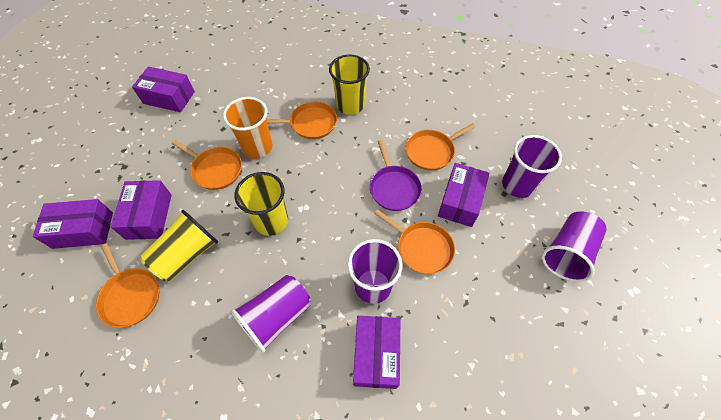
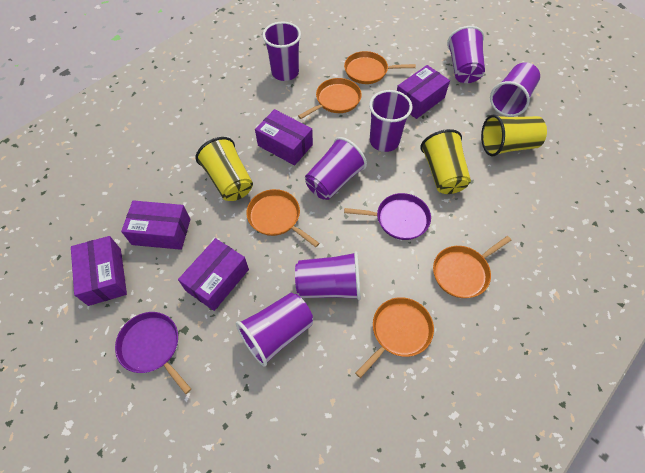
orange cup: 1 -> 0
purple cup: 4 -> 7
purple pan: 1 -> 2

